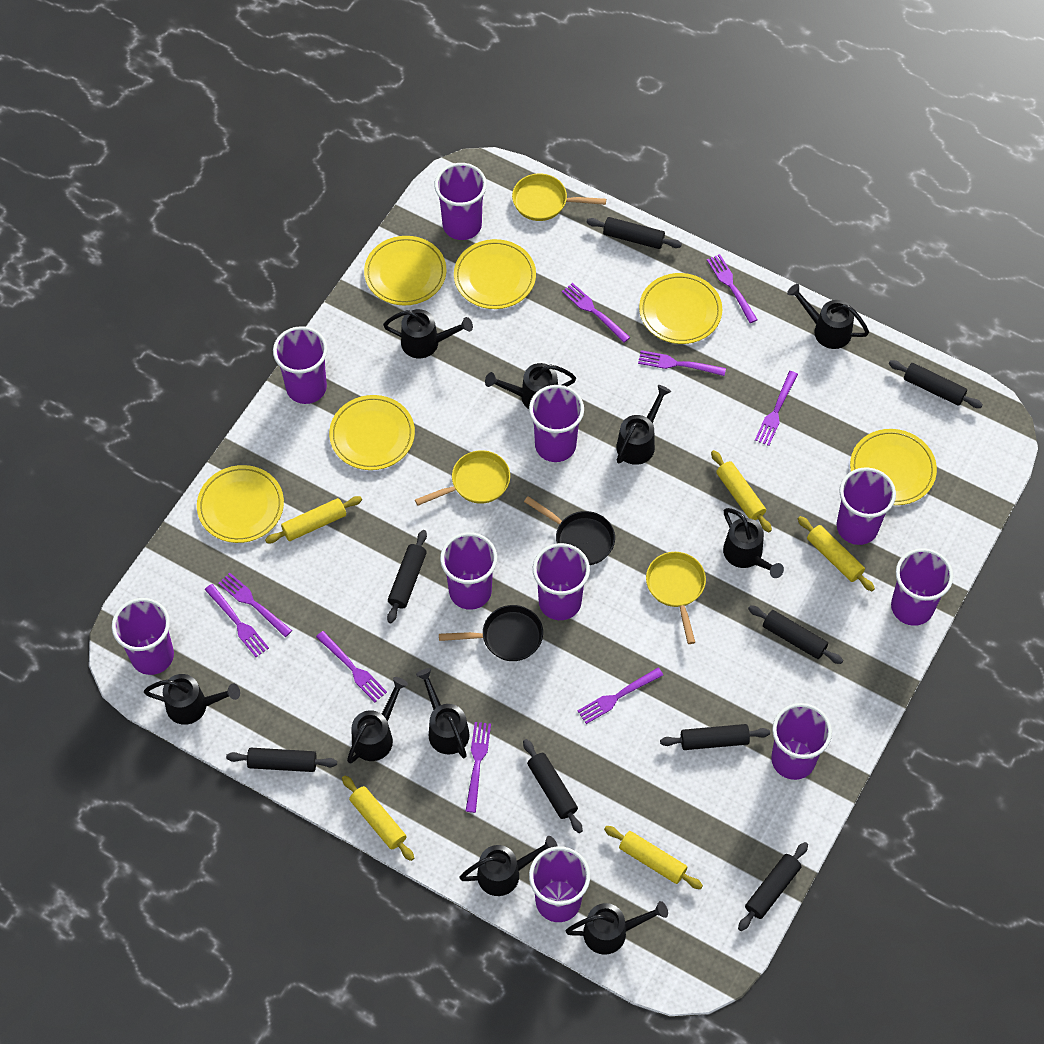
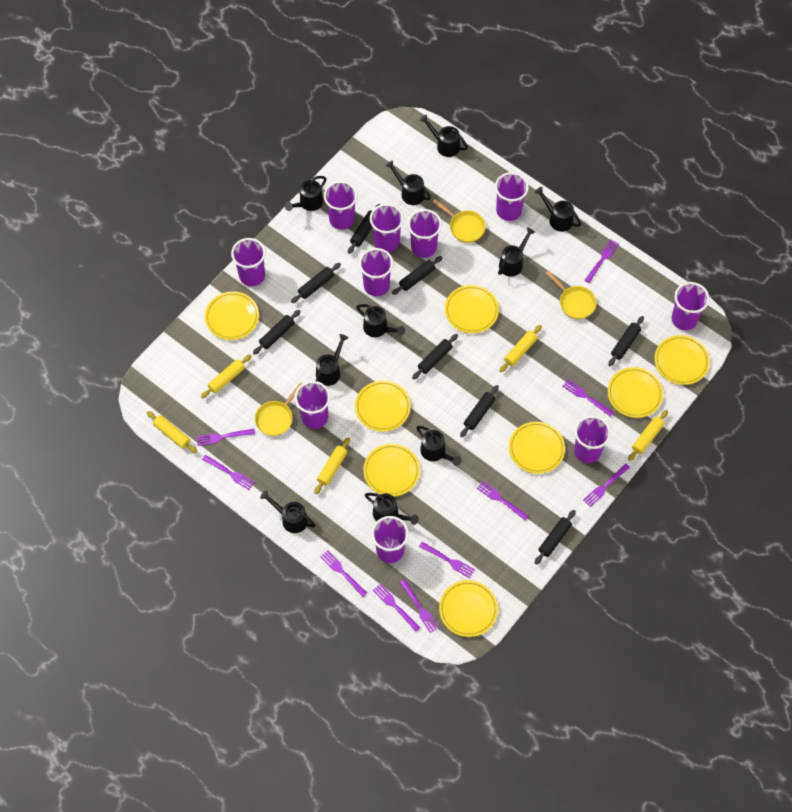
black pan: 2 -> 0
purple fork: 9 -> 10
yellow plate: 6 -> 8

